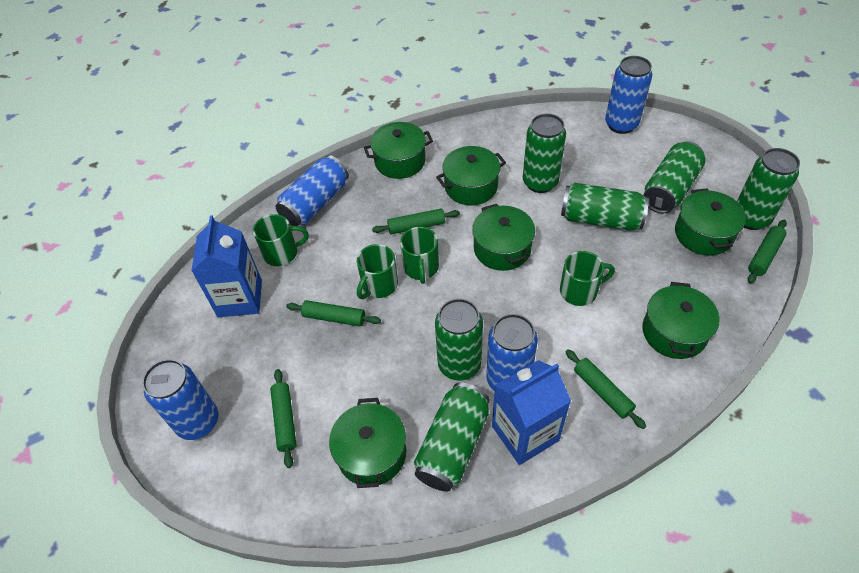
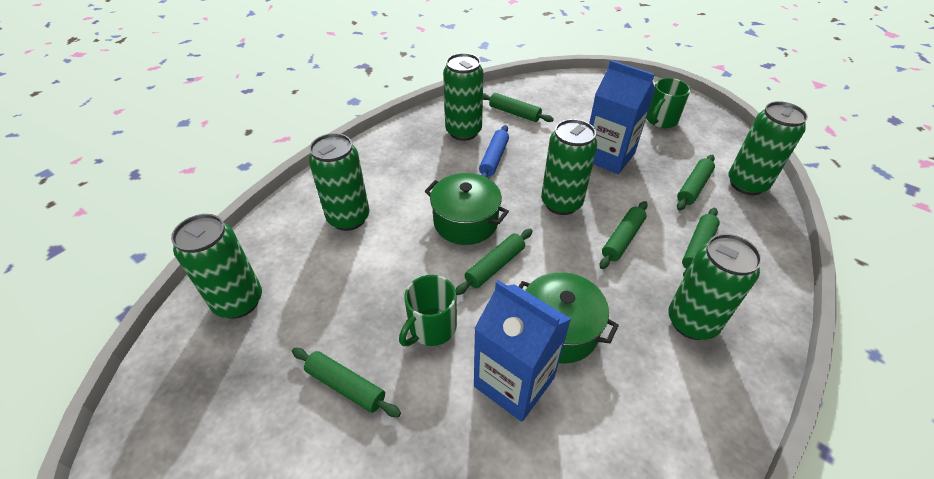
blue can: 4 -> 0
blue rolling pin: 0 -> 1
green mug: 4 -> 2
green pot: 6 -> 2
green rolling pin: 5 -> 6

